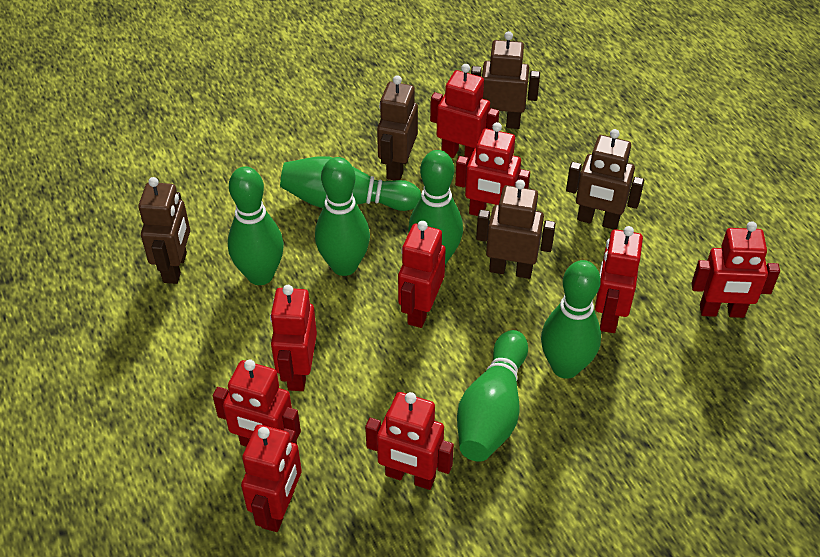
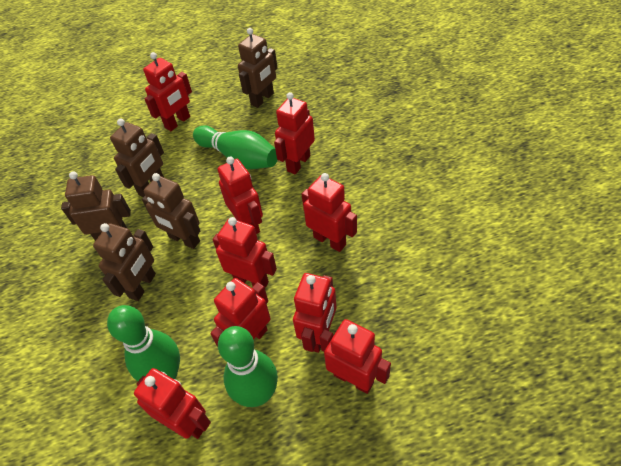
green bowling pin: 6 -> 3

